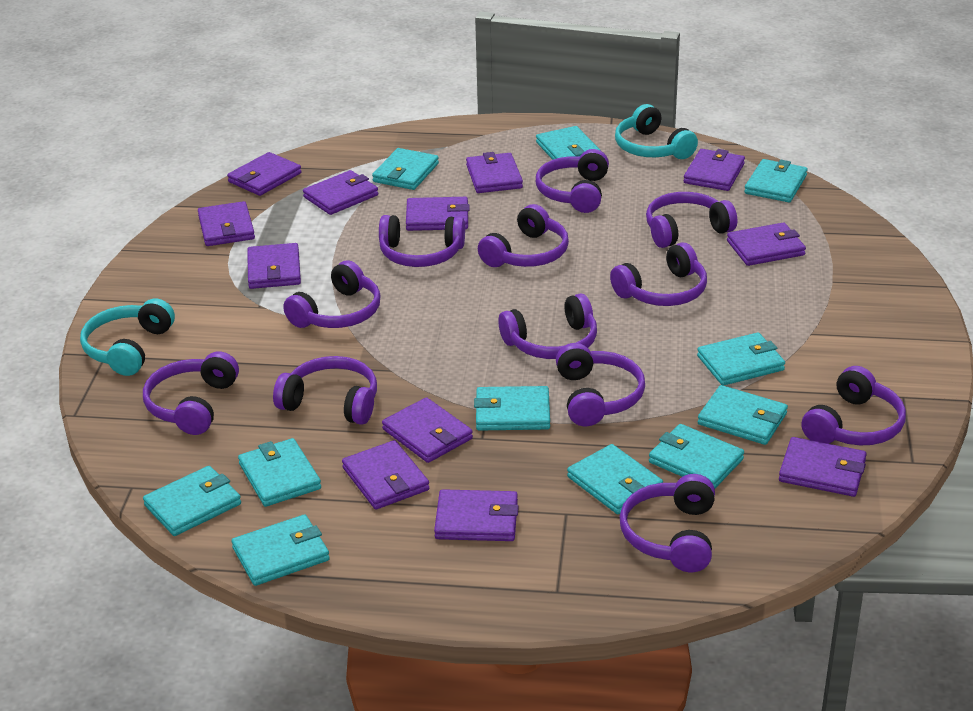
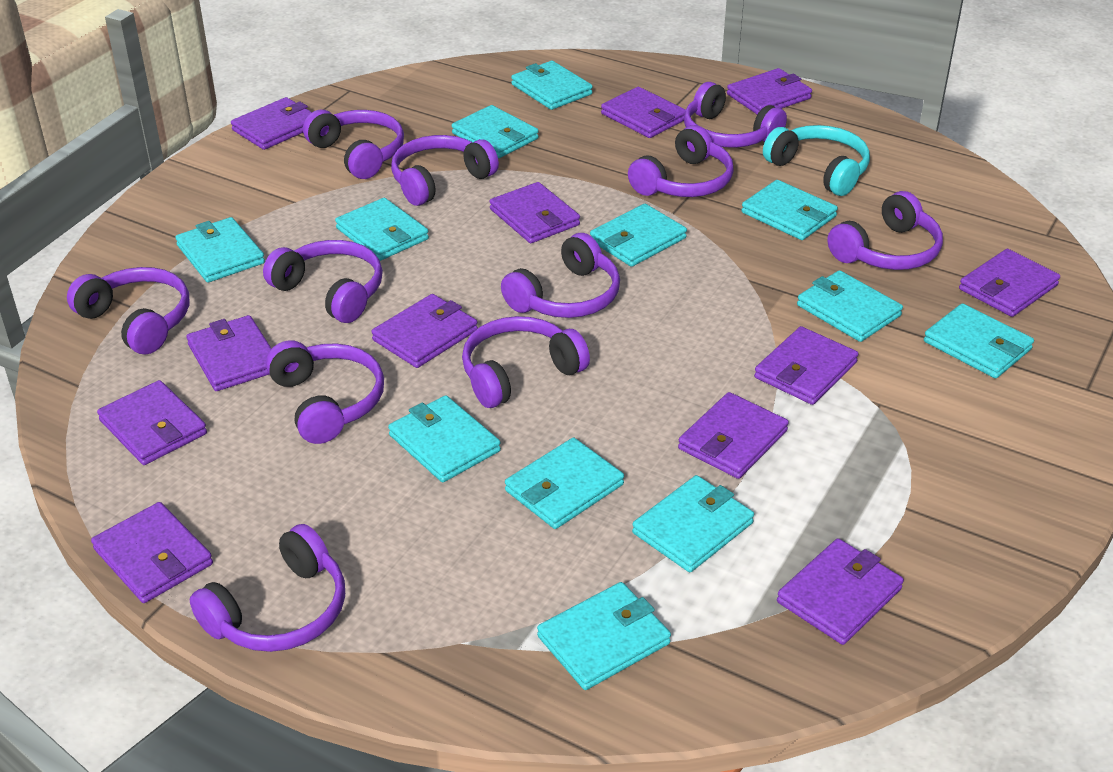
purple headphones: 12 -> 11
turquoise headphones: 2 -> 1
turquoise wallet: 11 -> 12

